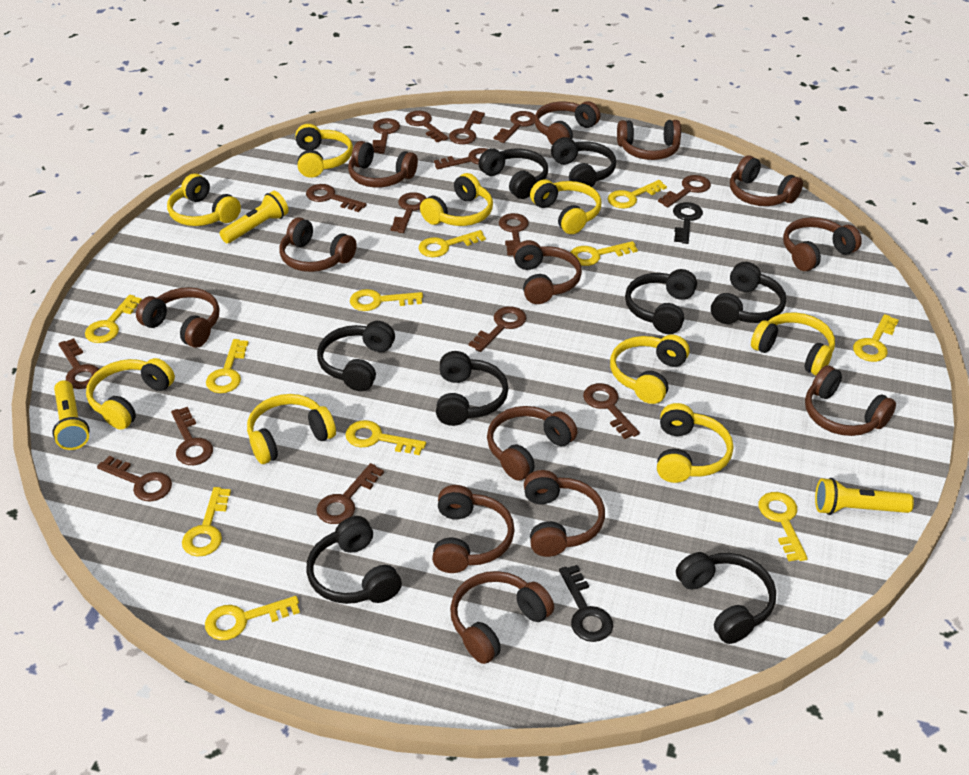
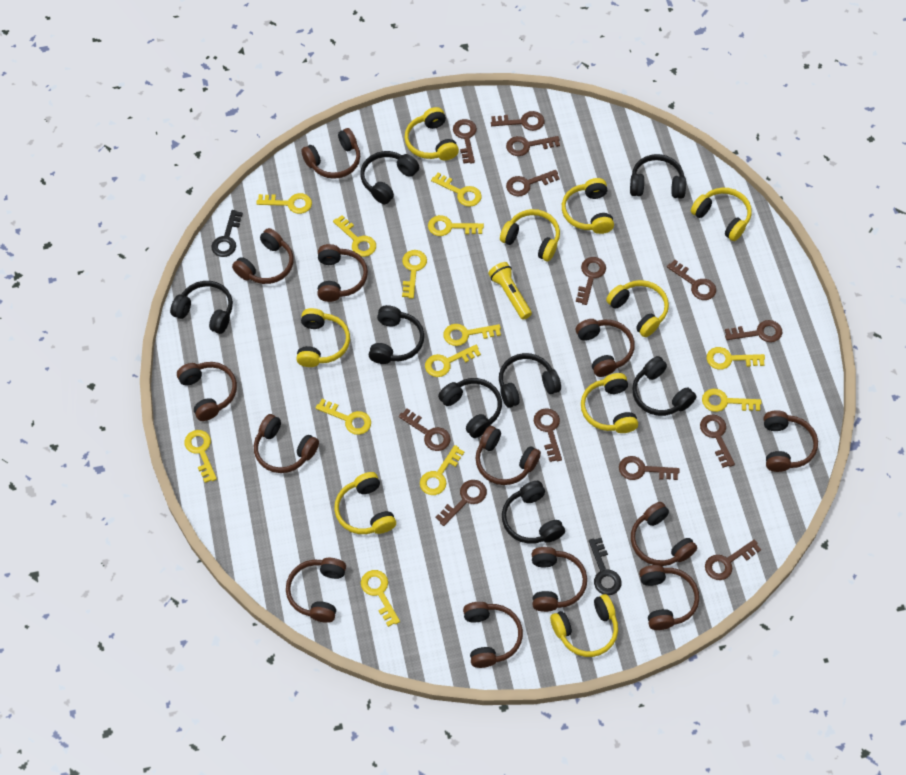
brown key: 15 -> 13
yellow flashlight: 3 -> 1
yellow key: 11 -> 13

